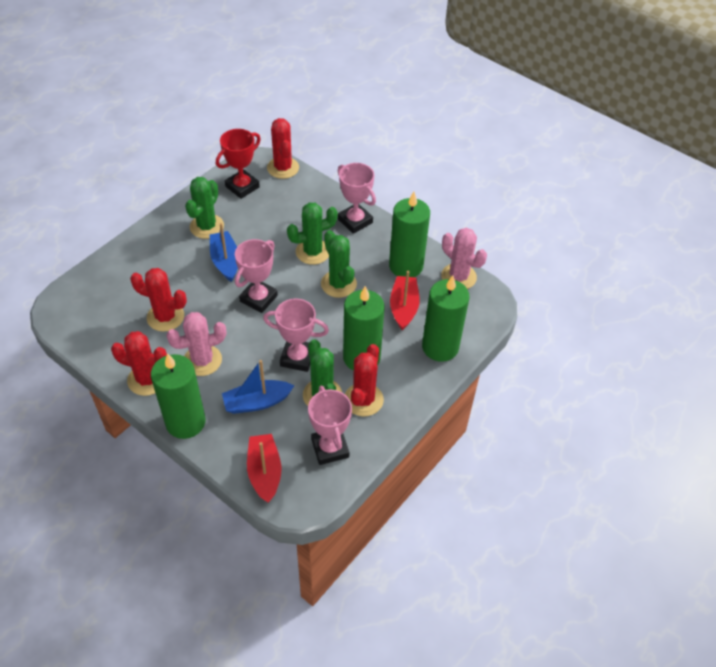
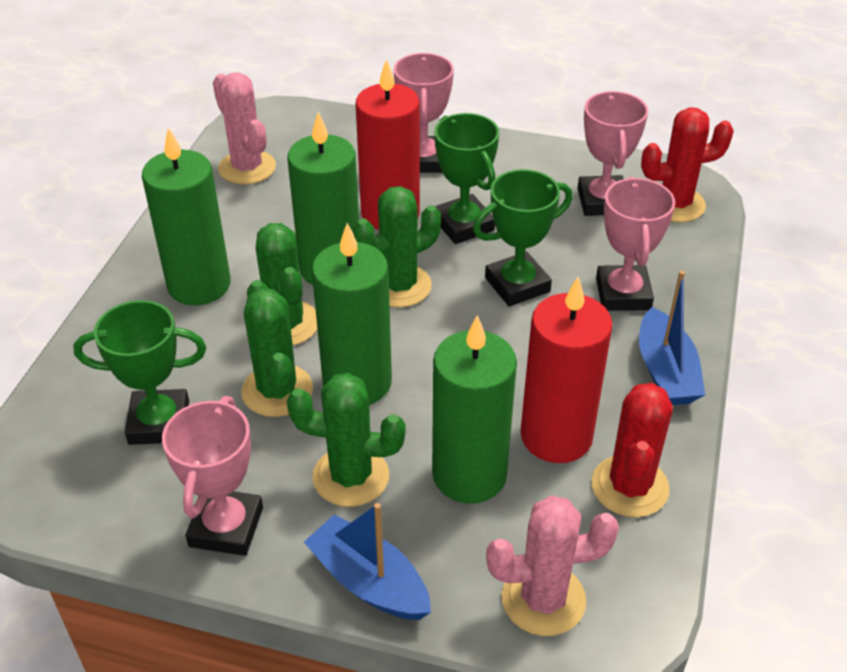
green trophy: 0 -> 3
red boat: 2 -> 0
red cactus: 4 -> 2
red candle: 0 -> 2
red trophy: 1 -> 0

